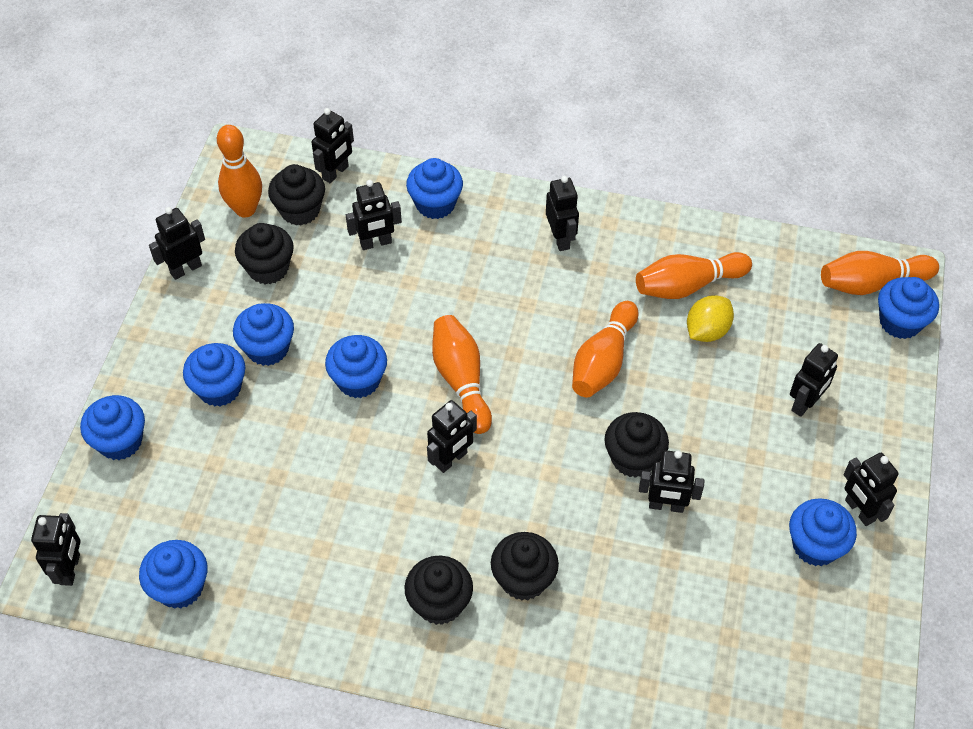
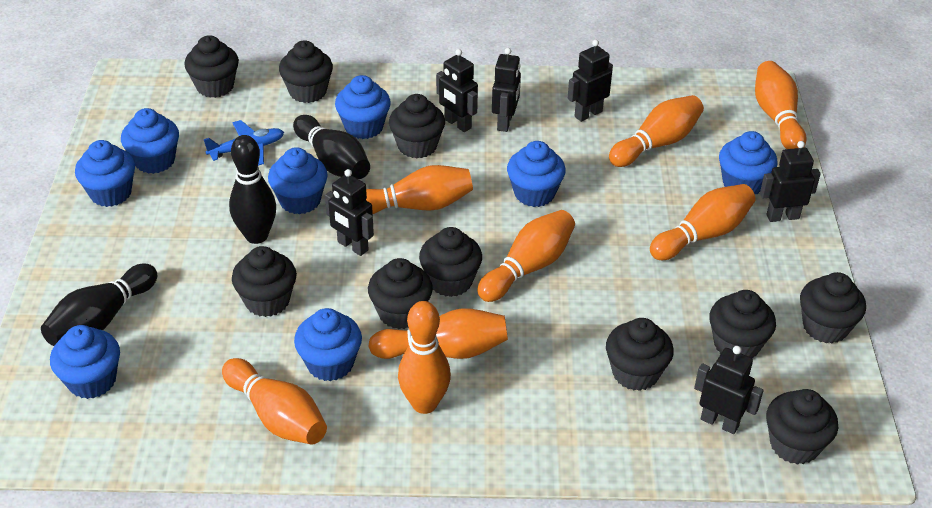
black bowling pin: 0 -> 3
black cupcake: 5 -> 10
black robot: 9 -> 6
blue plane: 0 -> 1
orange bowling pin: 5 -> 8
yellow lemon: 1 -> 0

